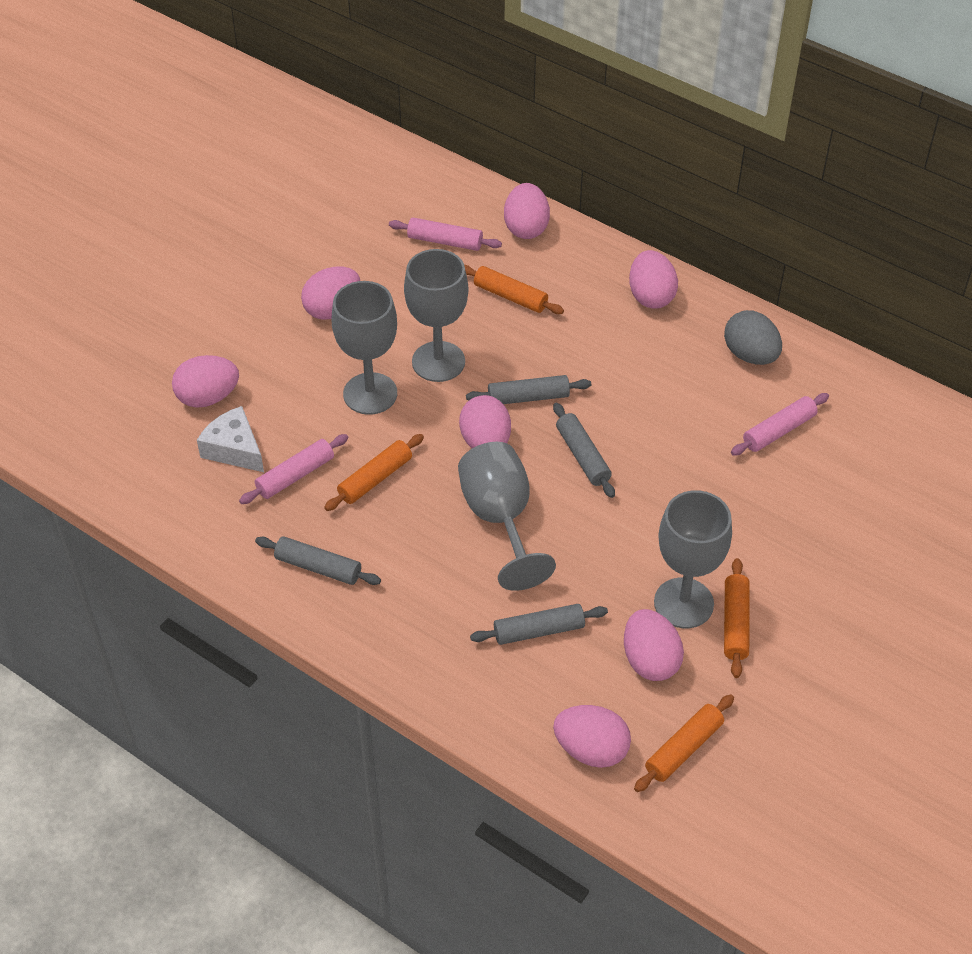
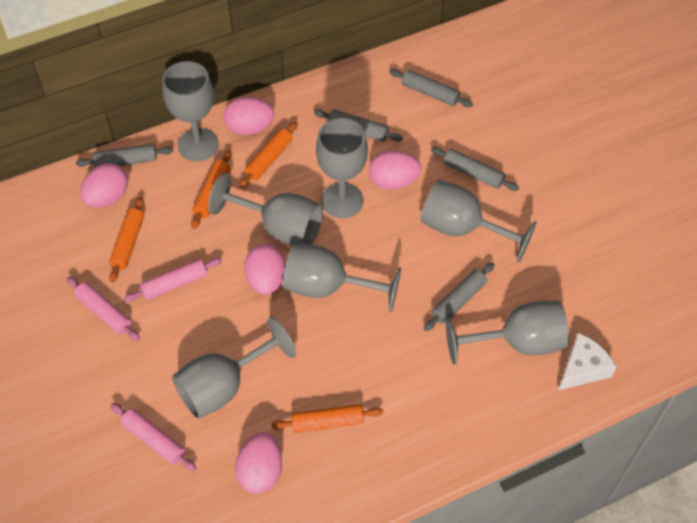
grey egg: 1 -> 0
grey goblet: 4 -> 7
grey rolling pin: 4 -> 5
pink egg: 7 -> 5

